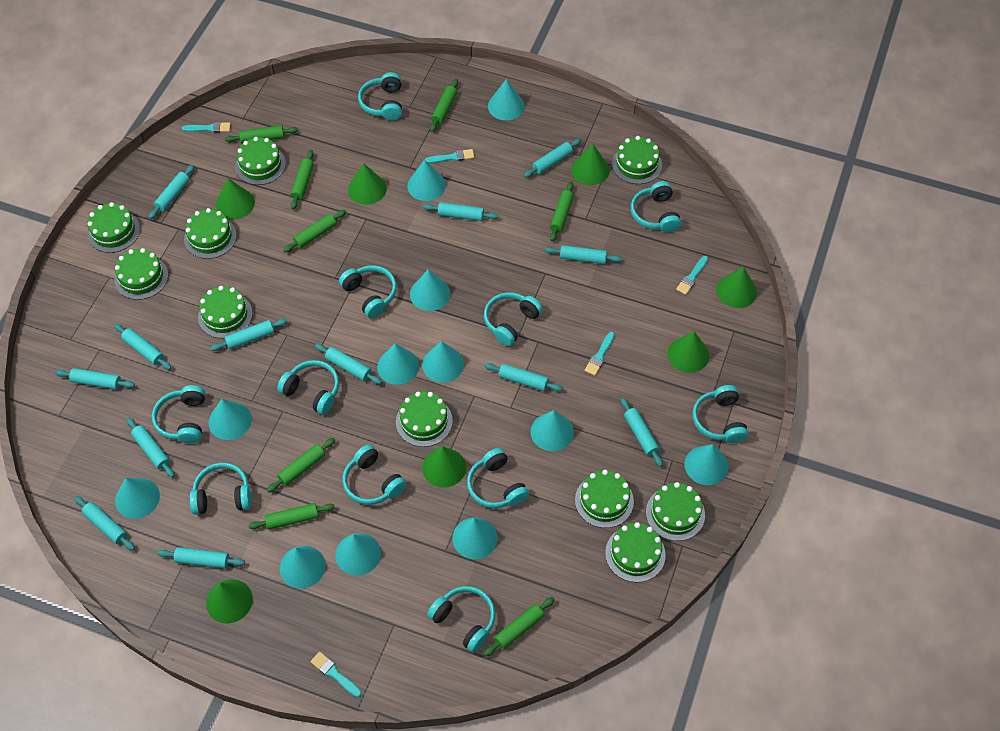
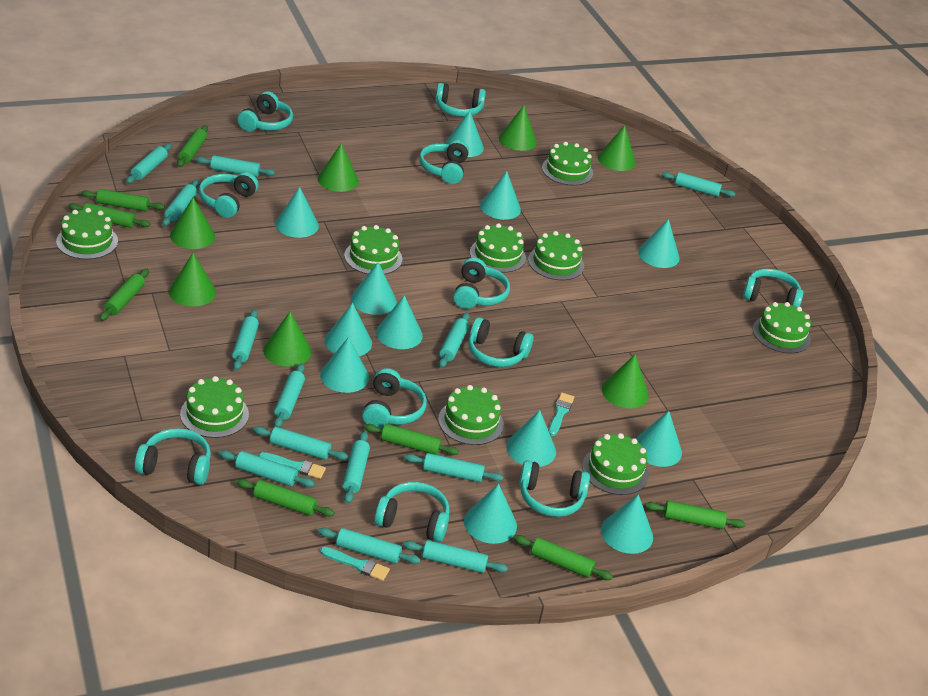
green cake: 10 -> 9
turquoise brush: 5 -> 3

